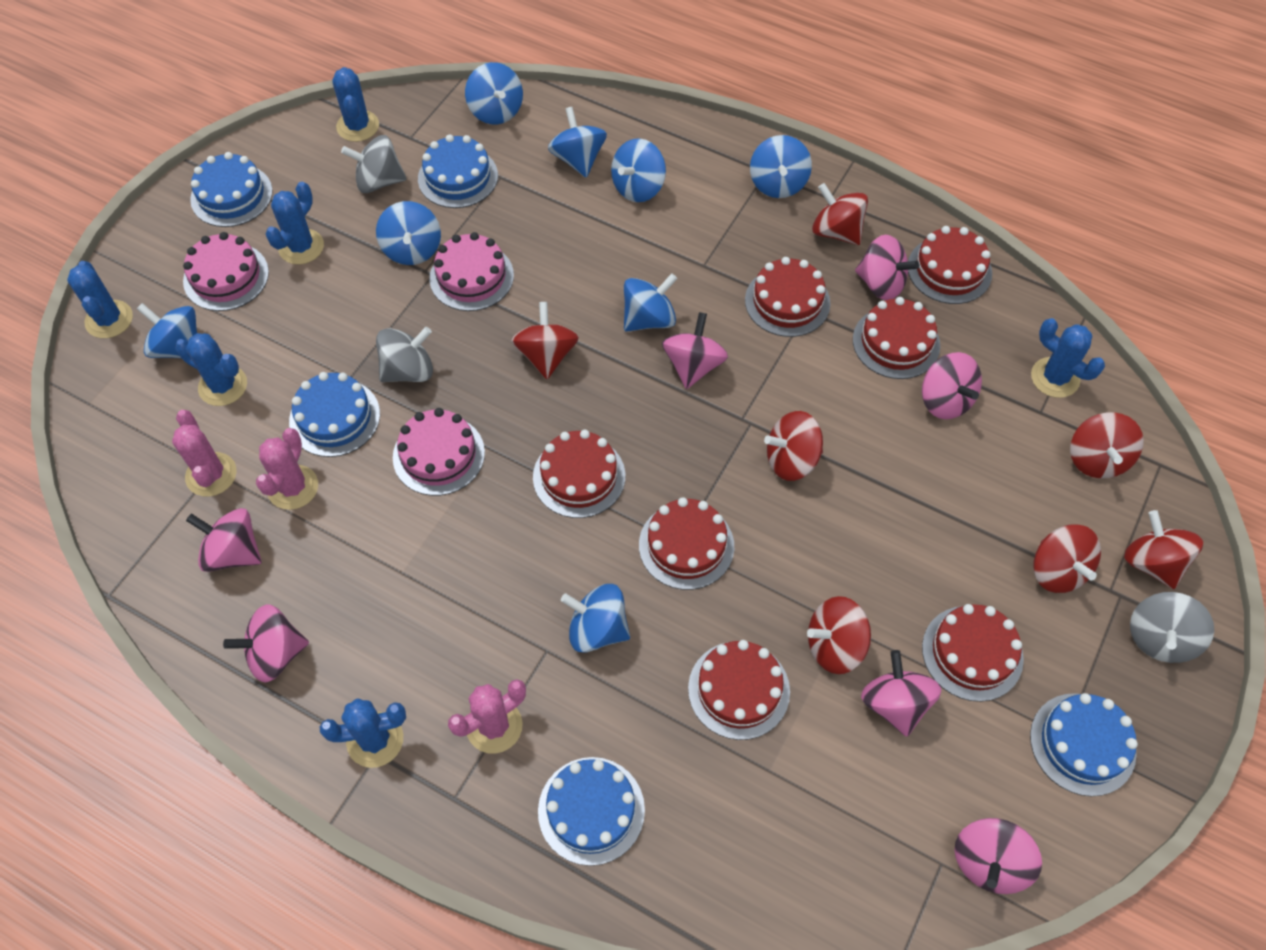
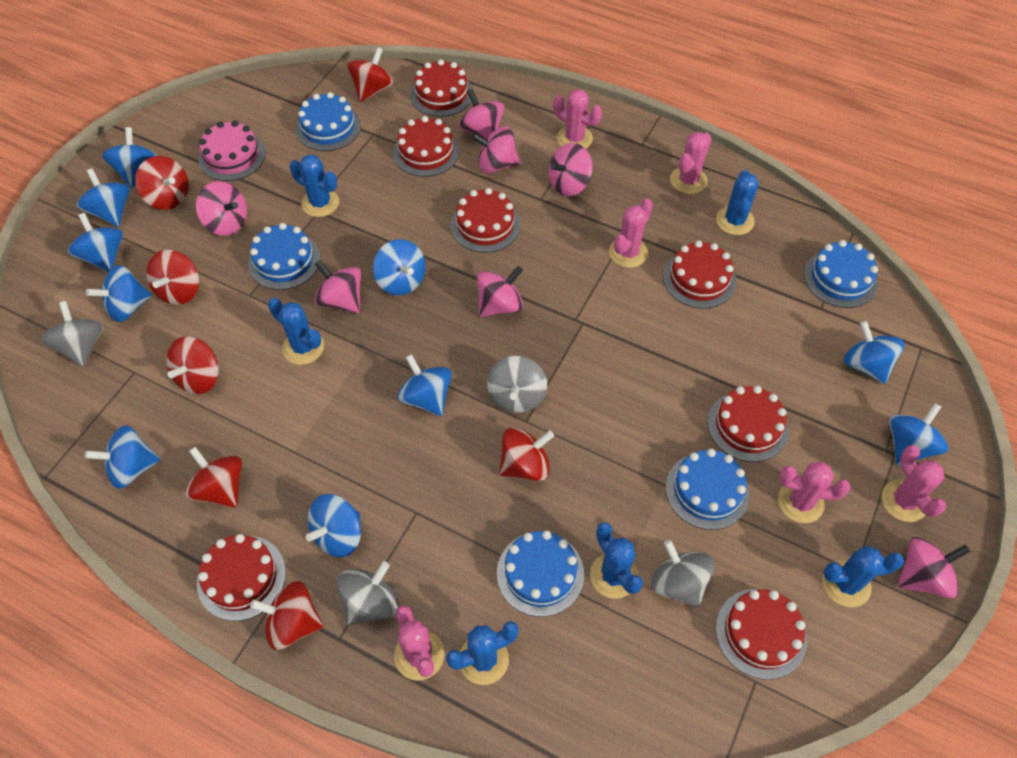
blue spinning top: 8 -> 10
grey spinning top: 3 -> 4
pink cactus: 3 -> 6
pink cake: 3 -> 1

